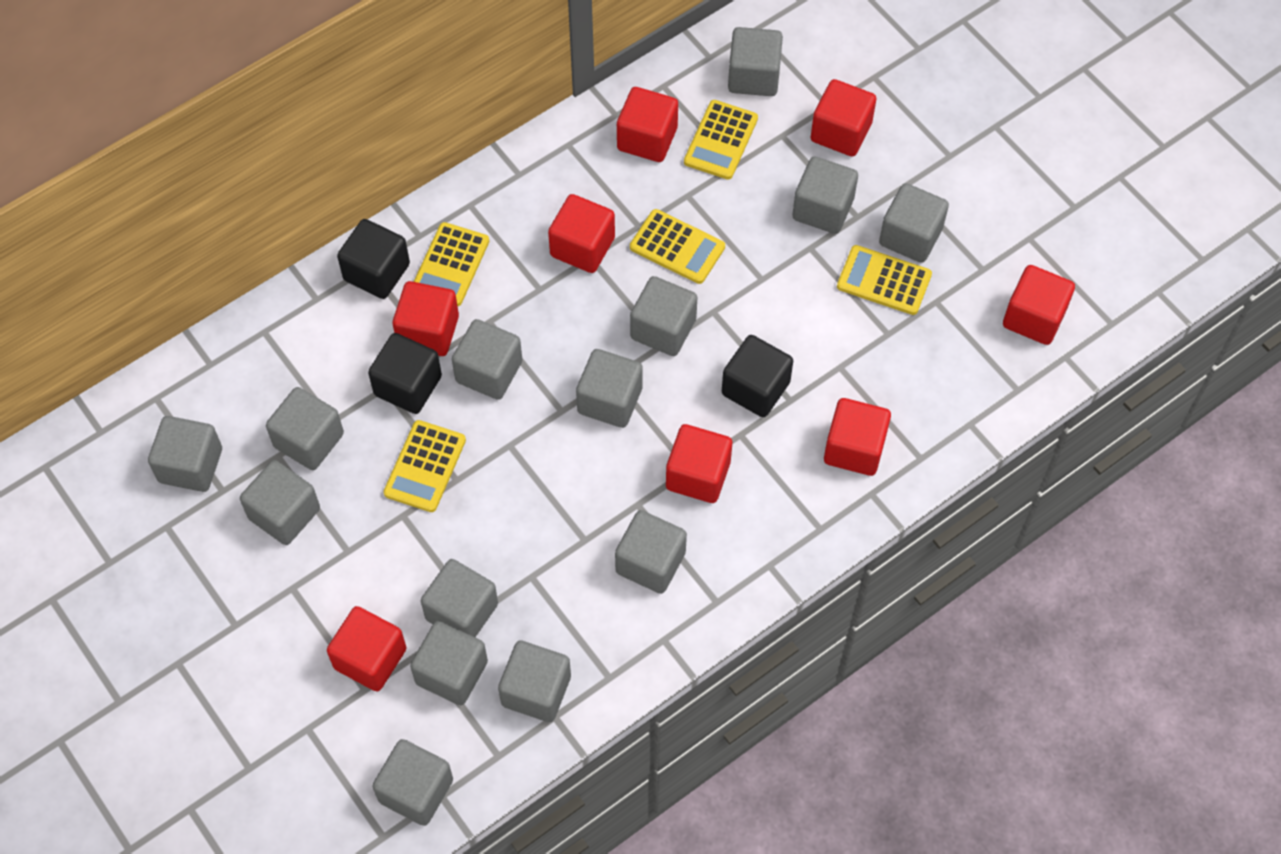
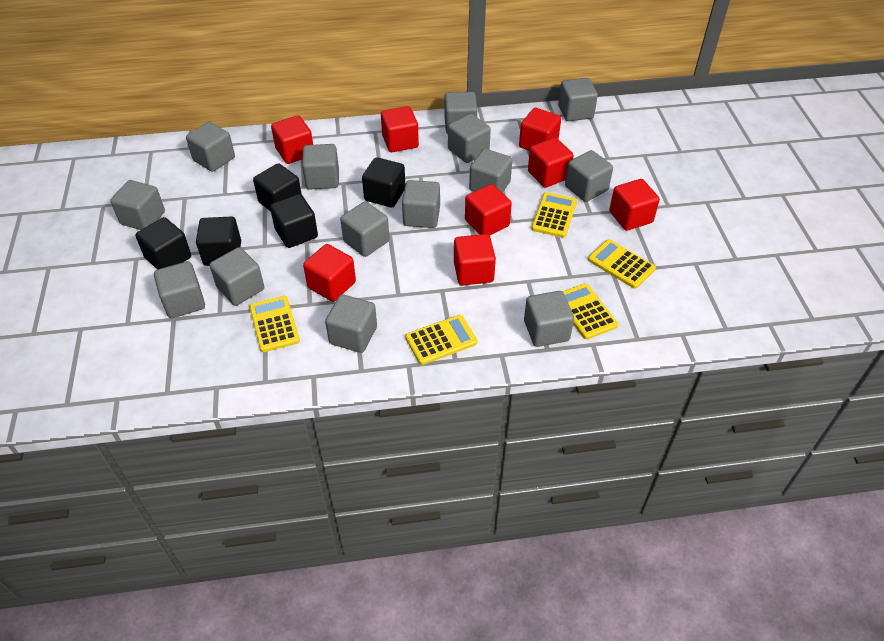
black cube: 3 -> 5

